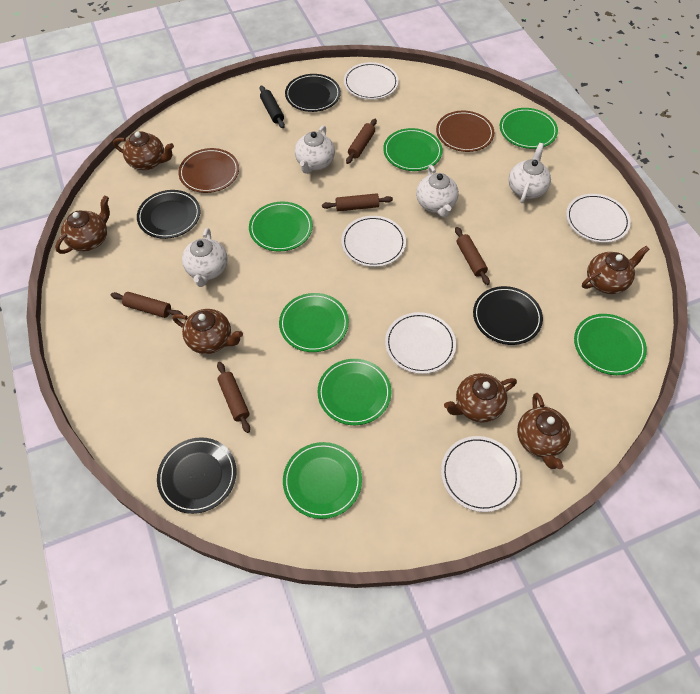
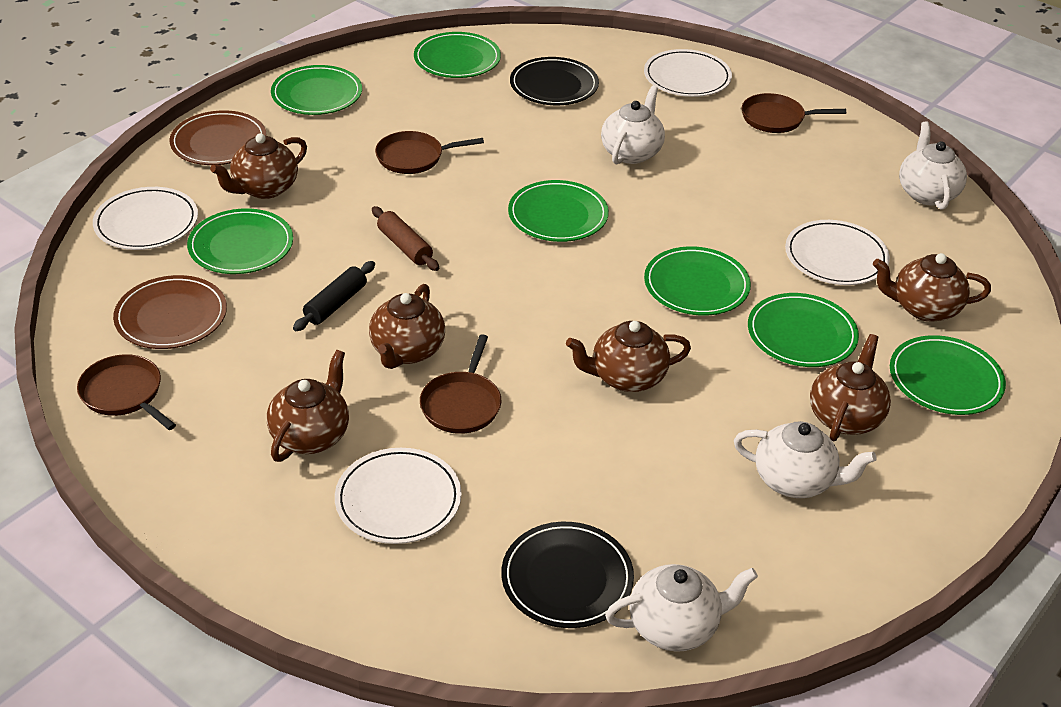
black plate: 4 -> 2
brown pan: 0 -> 4
brown rolling pin: 5 -> 1
white plate: 5 -> 4

